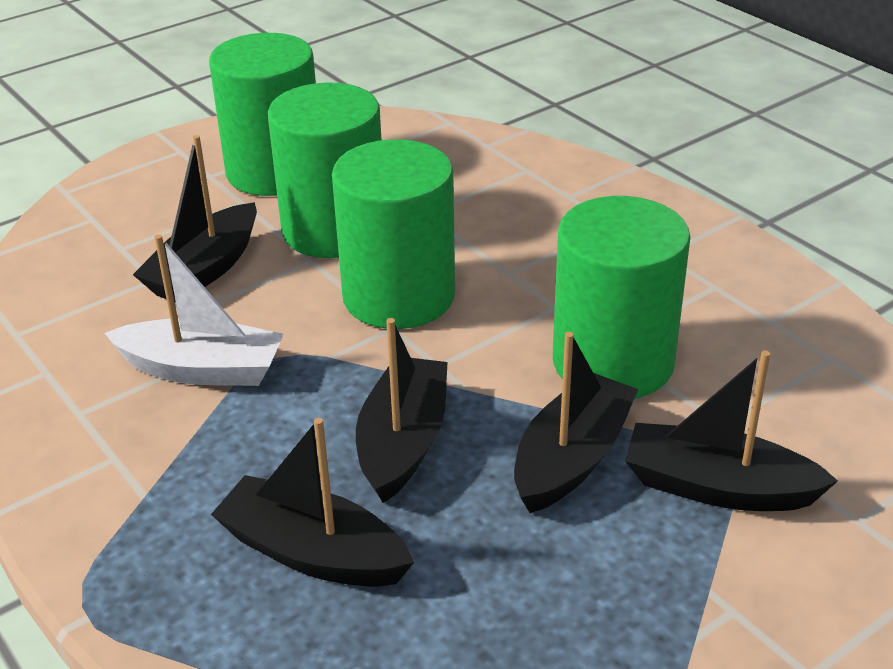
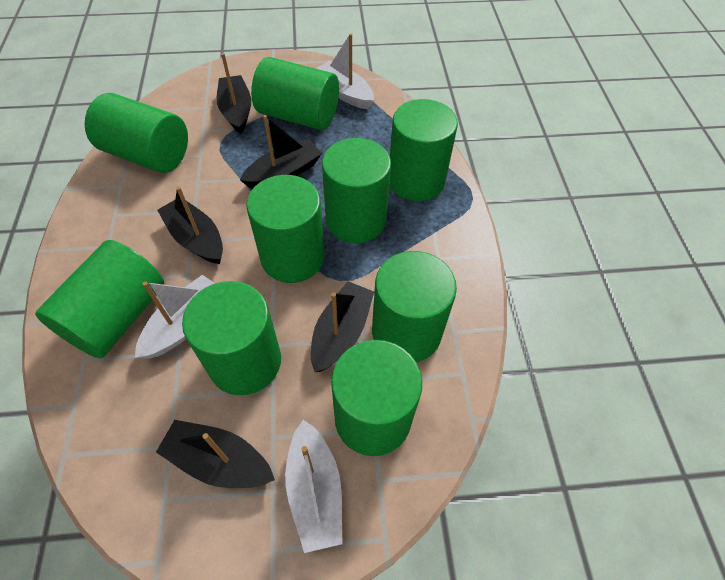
green cylinder: 4 -> 9
white boat: 1 -> 3

